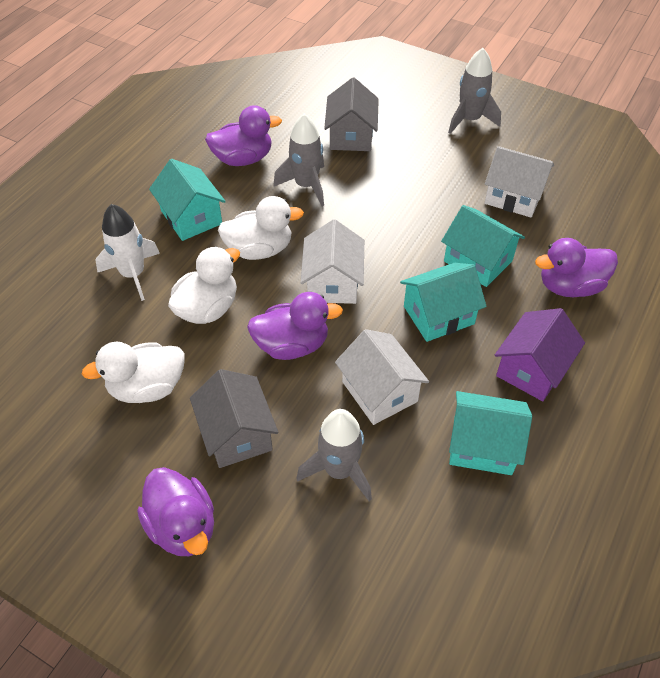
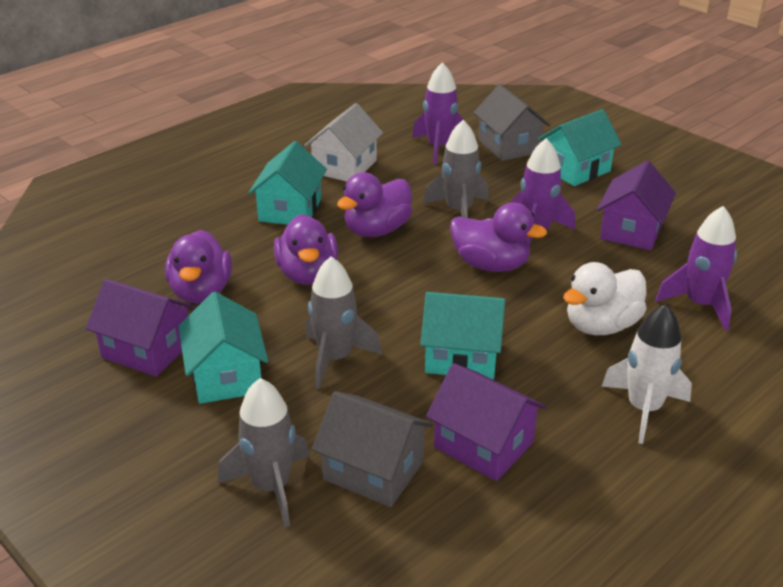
purple house: 1 -> 3
purple rocket: 0 -> 3
white duck: 3 -> 1
white house: 3 -> 1

